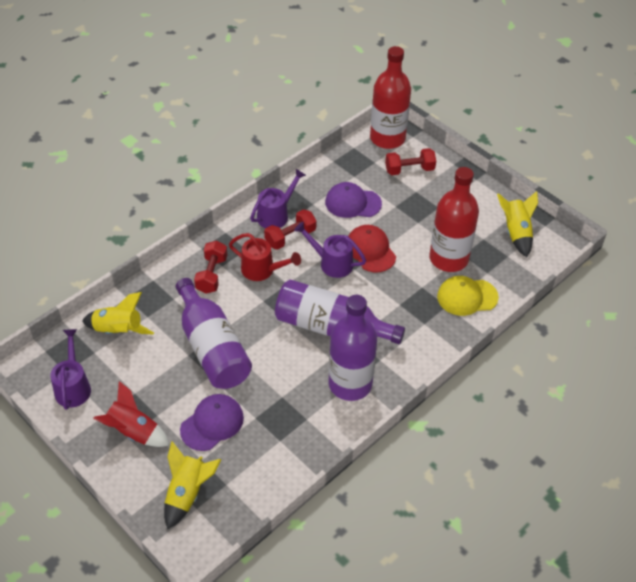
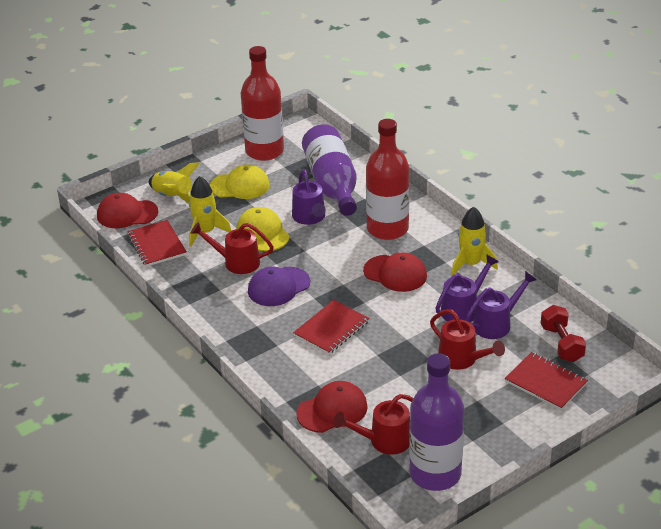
purple bottle: 3 -> 2
purple cap: 2 -> 1
red cap: 1 -> 3
red dumbbell: 3 -> 1
red notebook: 0 -> 3
red rocket: 1 -> 0
red watering can: 1 -> 3
yellow cap: 1 -> 2

